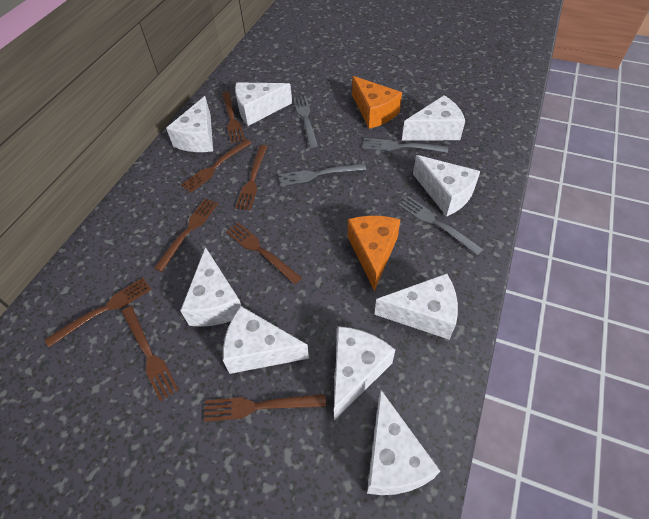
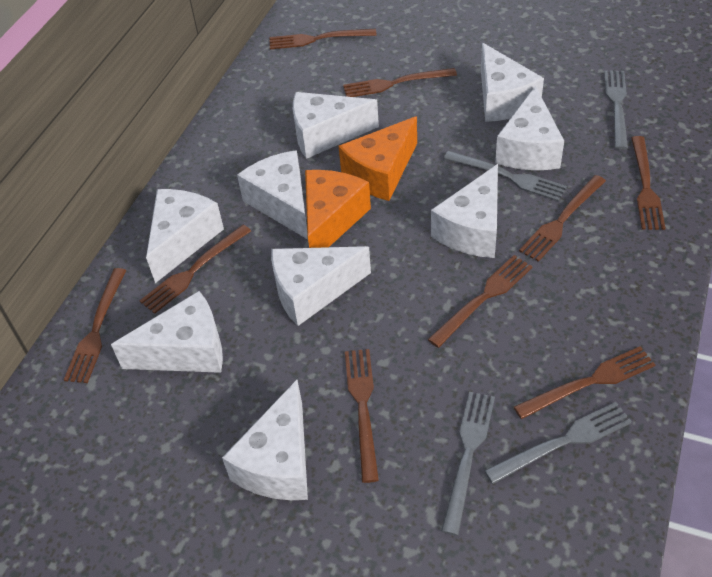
brown fork: 8 -> 9

